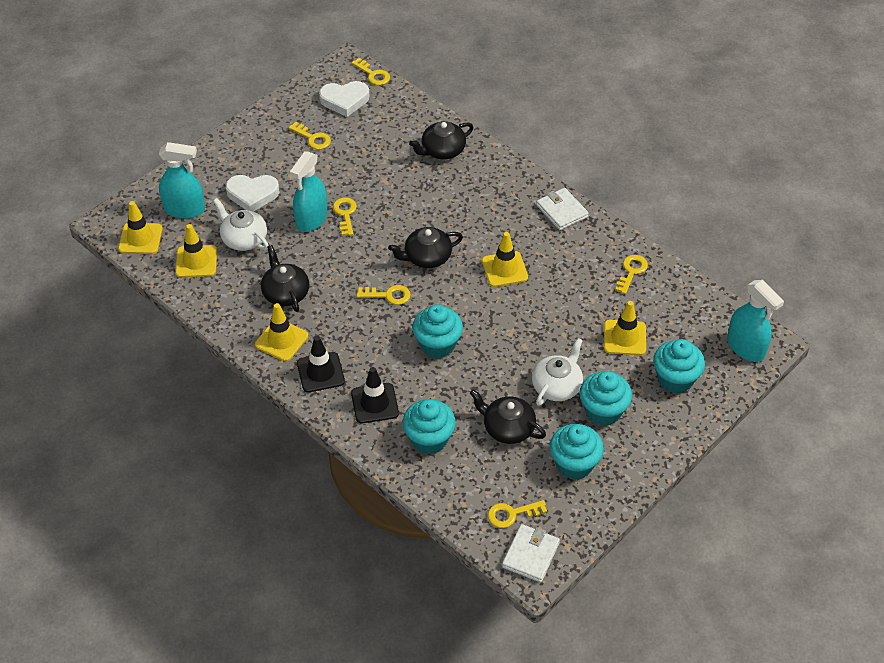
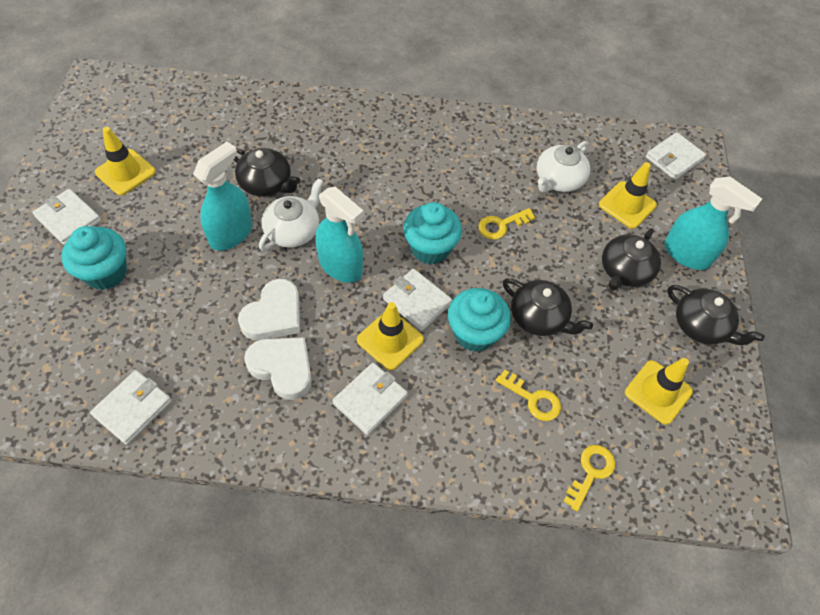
black traffic cone: 2 -> 0
turquoise cupcake: 5 -> 3
white wallet: 2 -> 5
yellow key: 6 -> 3
yellow traffic cone: 5 -> 4

